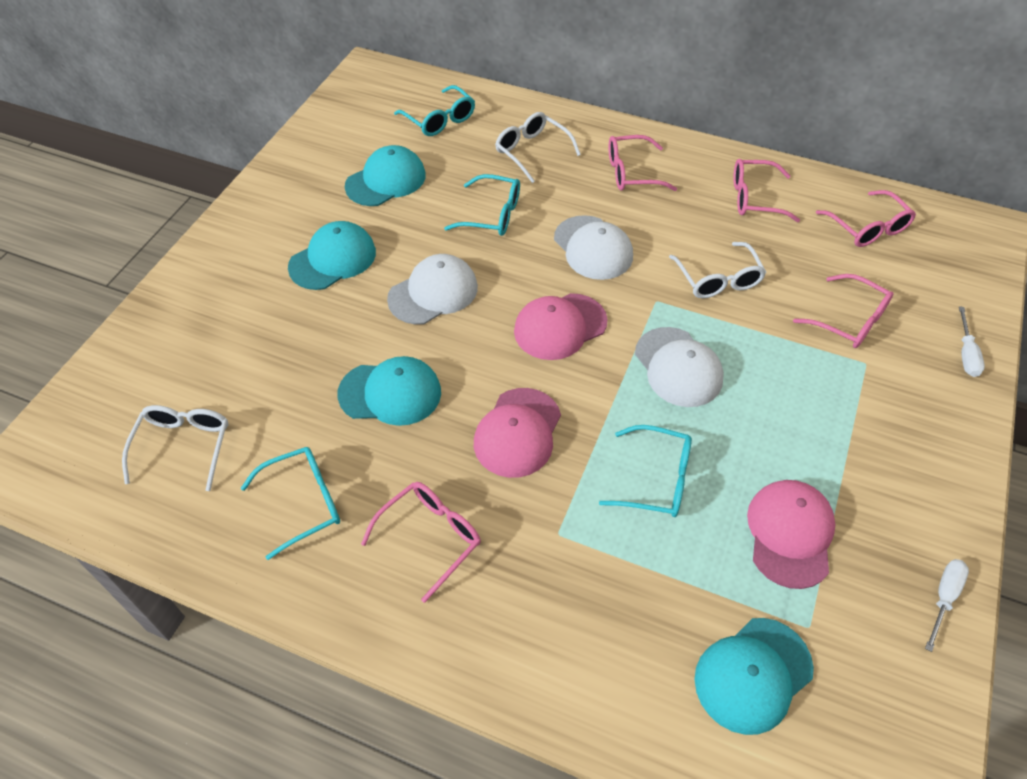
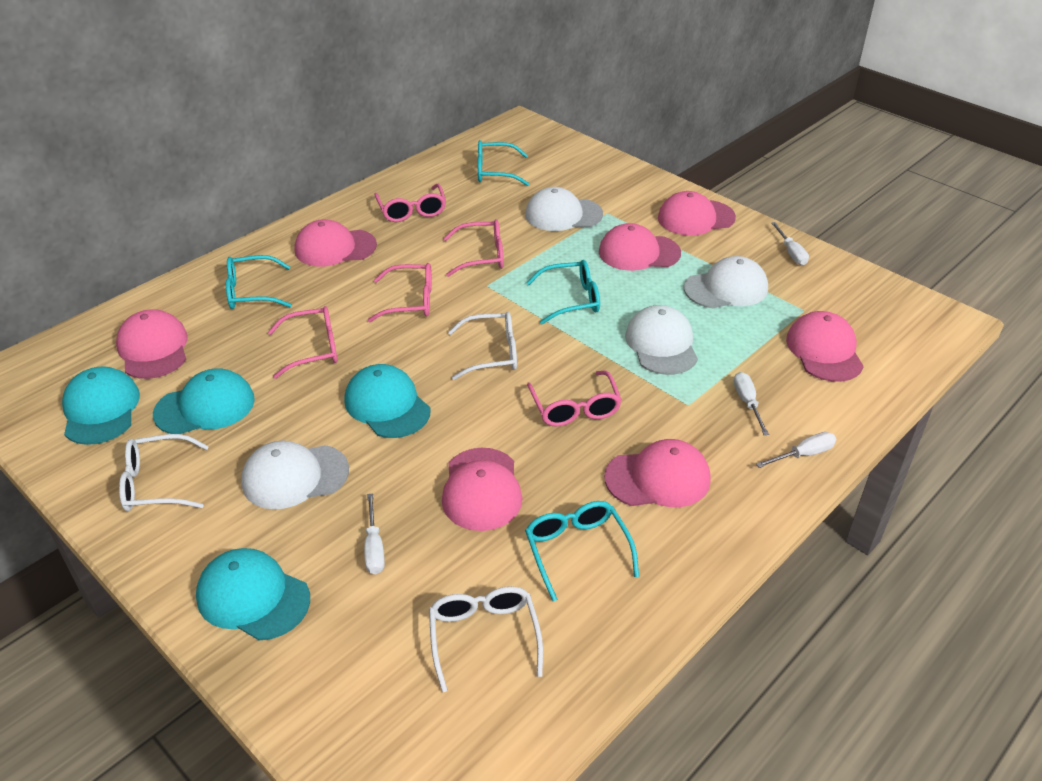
pink cap: 3 -> 7
white cap: 3 -> 4
white screwdriver: 2 -> 4

